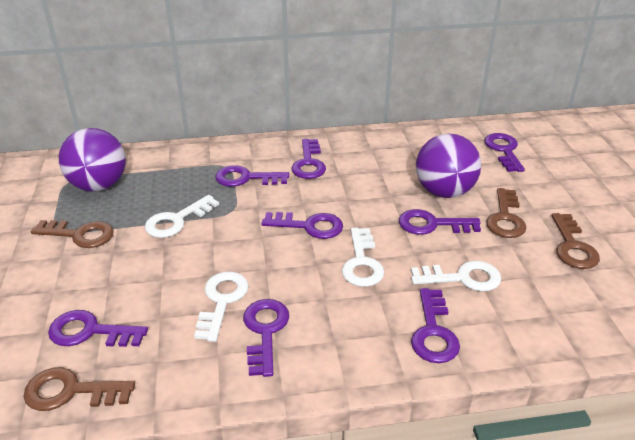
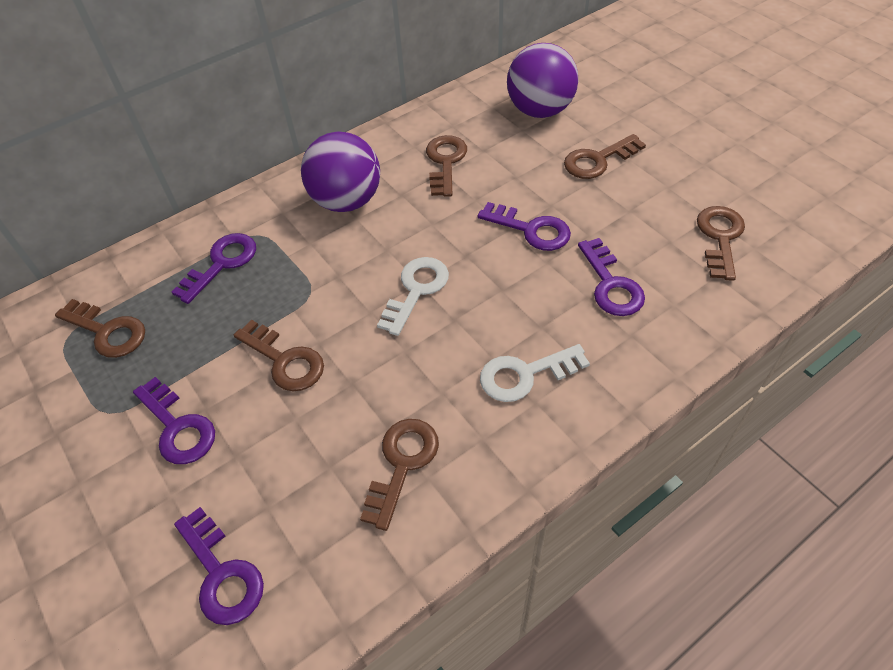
brown key: 4 -> 6
purple key: 8 -> 5
white key: 4 -> 2

